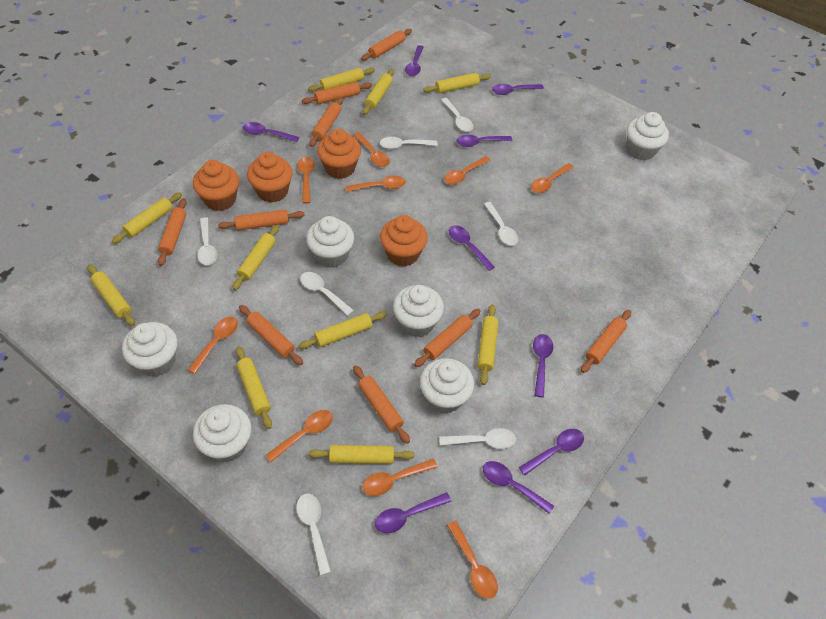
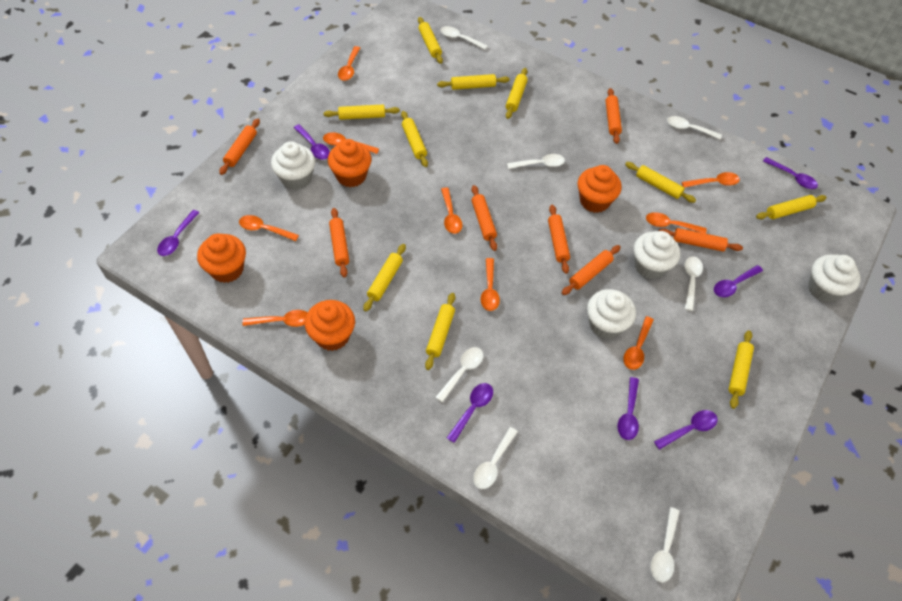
orange rolling pin: 9 -> 7
purple spoon: 9 -> 7
white cupcake: 6 -> 4

